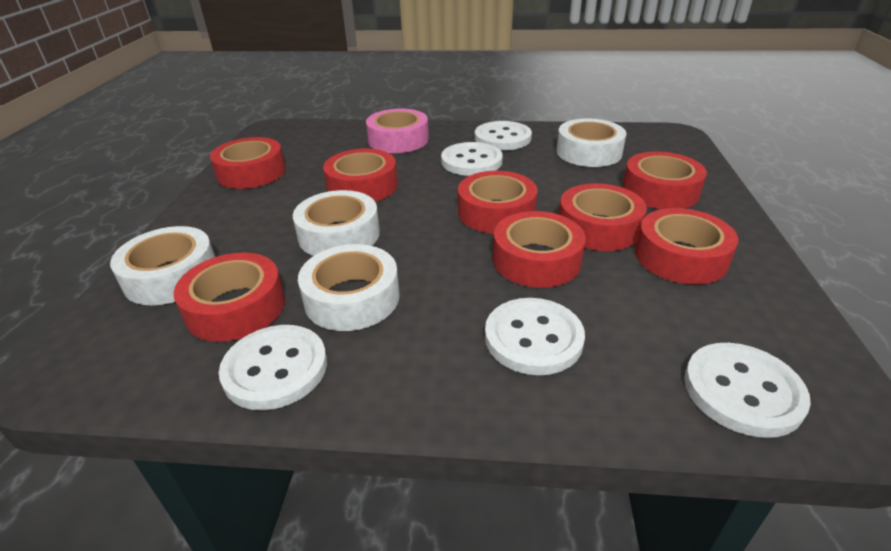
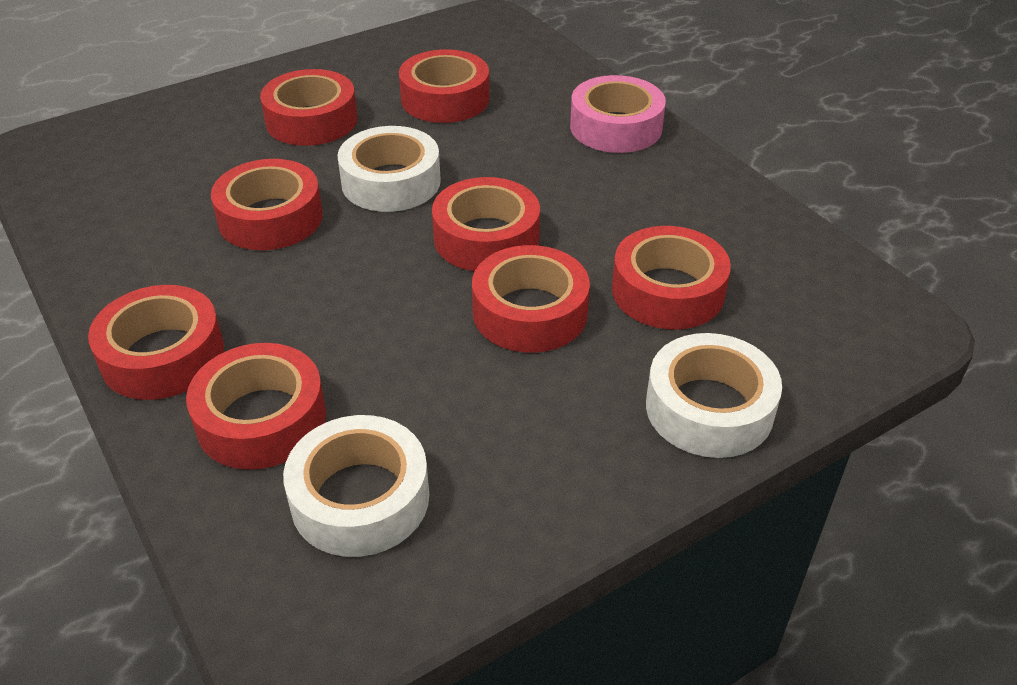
white button: 5 -> 0
white tape: 4 -> 3

